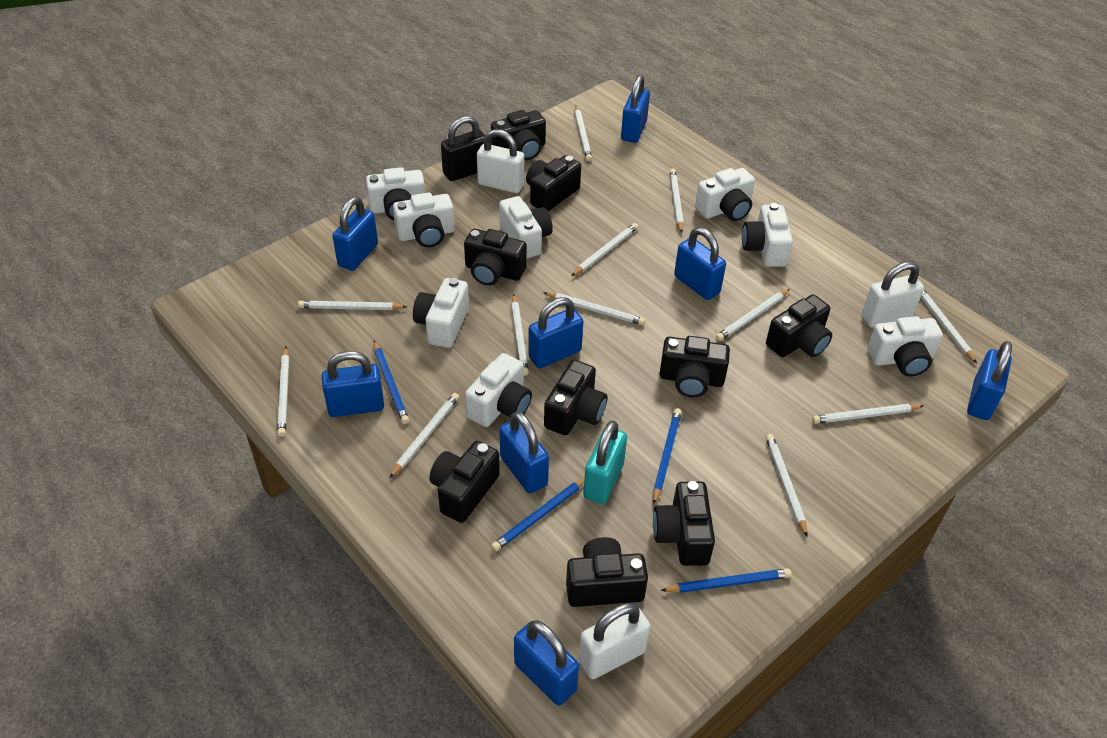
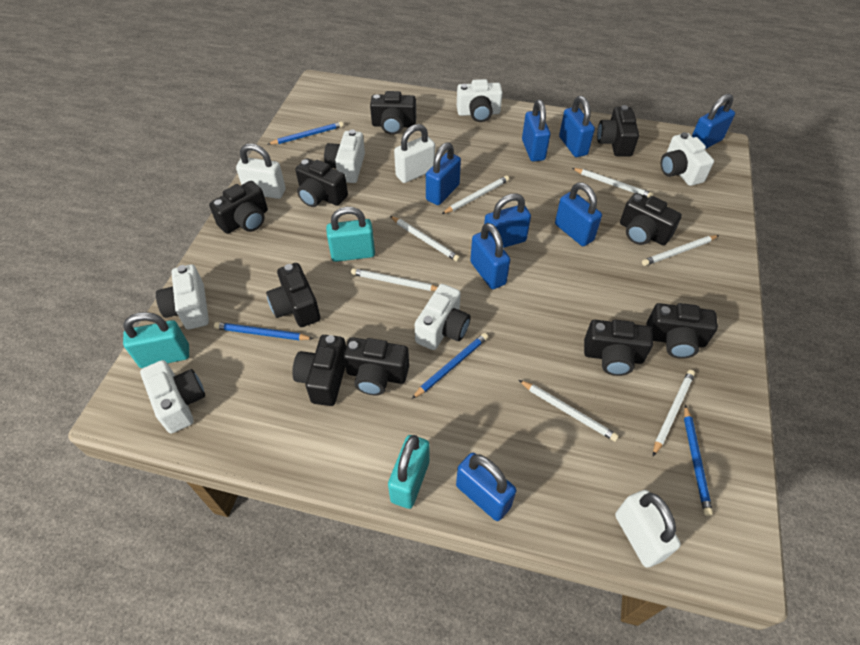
black camera: 9 -> 10
black padlock: 1 -> 0
turquoise padlock: 1 -> 3
white camera: 8 -> 6
white pencil: 12 -> 7

